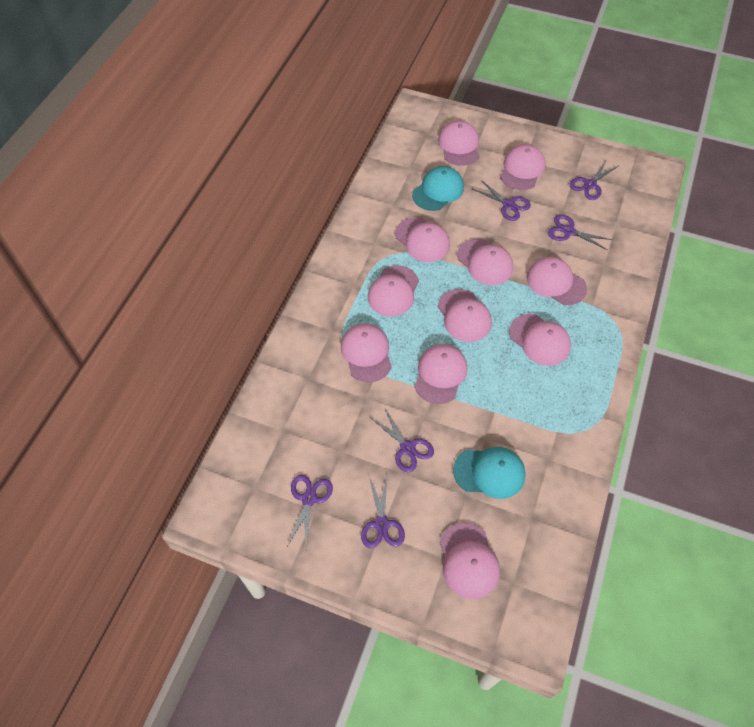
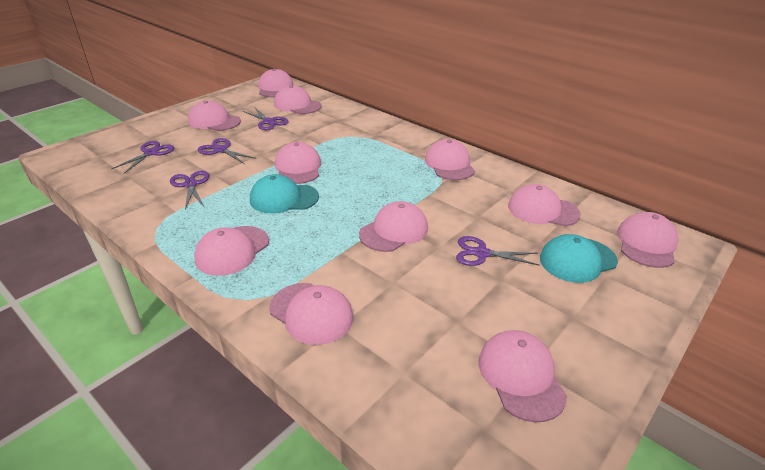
purple scissors: 6 -> 5

